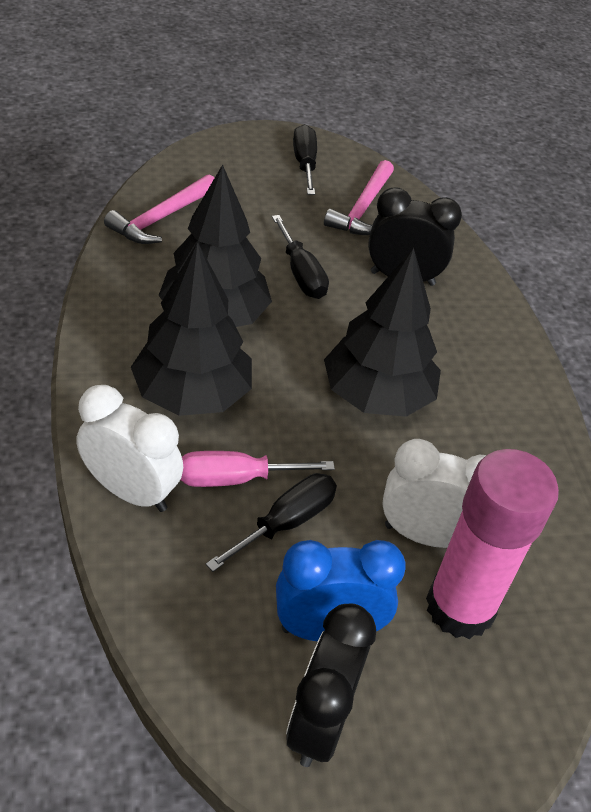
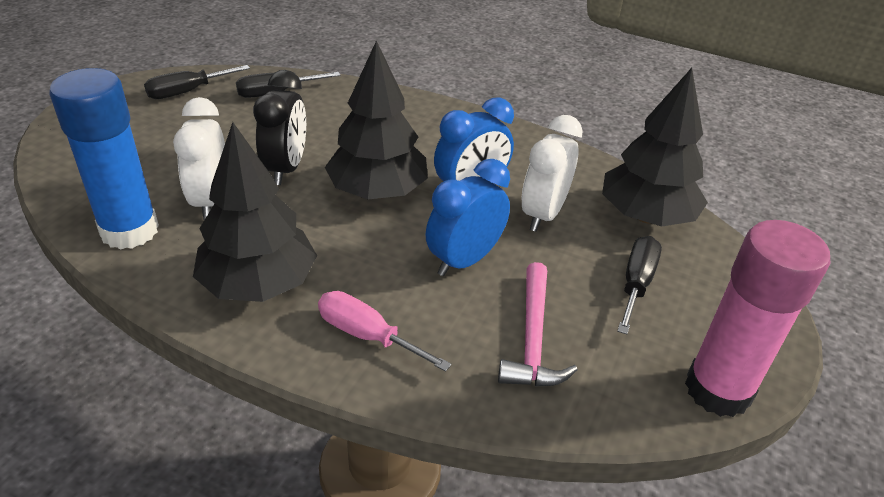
black clock: 2 -> 1
blue clock: 1 -> 2
blue glue stick: 0 -> 1
pink hammer: 2 -> 1

